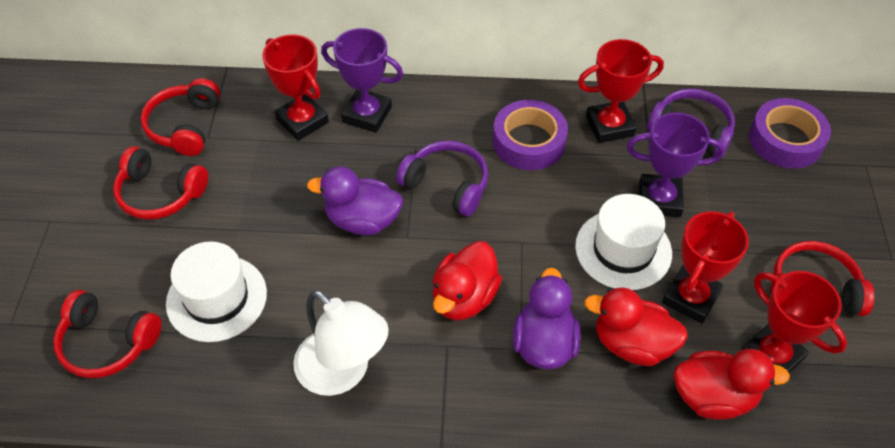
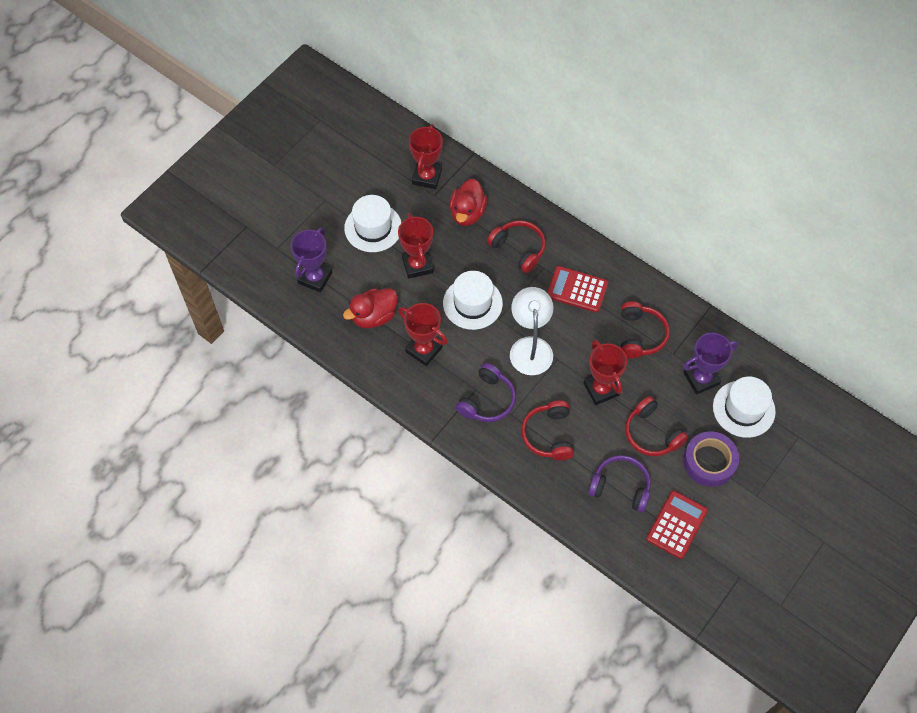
purple duck: 2 -> 0
purple tape: 2 -> 1
red calculator: 0 -> 2
red duck: 3 -> 2
white hat: 2 -> 3

